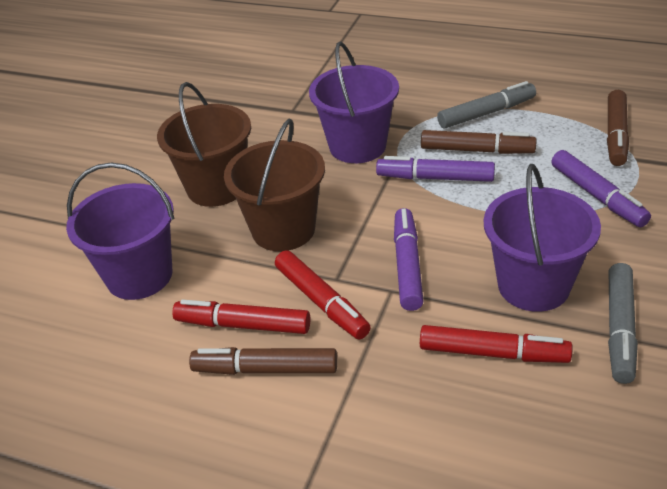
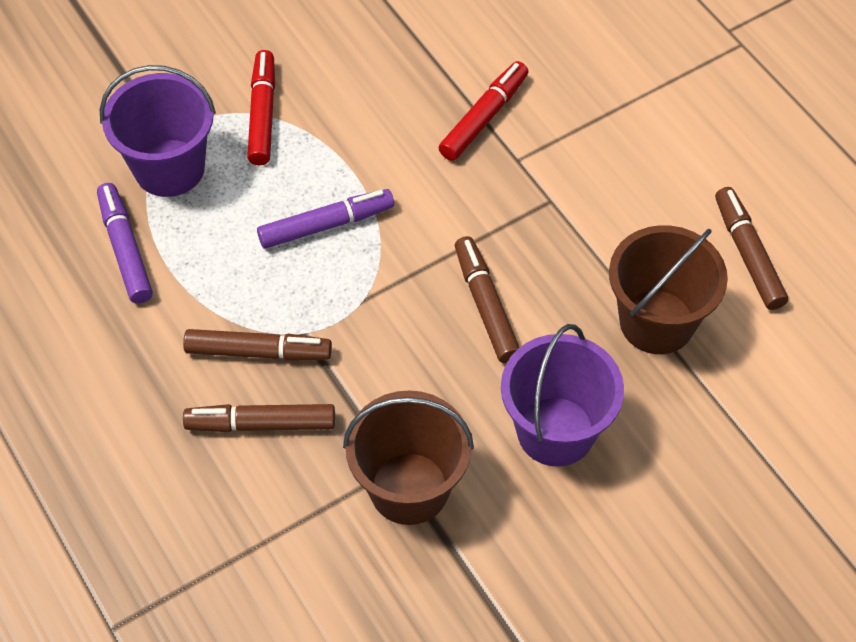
brown marker: 3 -> 4
grey marker: 2 -> 0
purple bucket: 3 -> 2
purple marker: 3 -> 2
red marker: 3 -> 2

